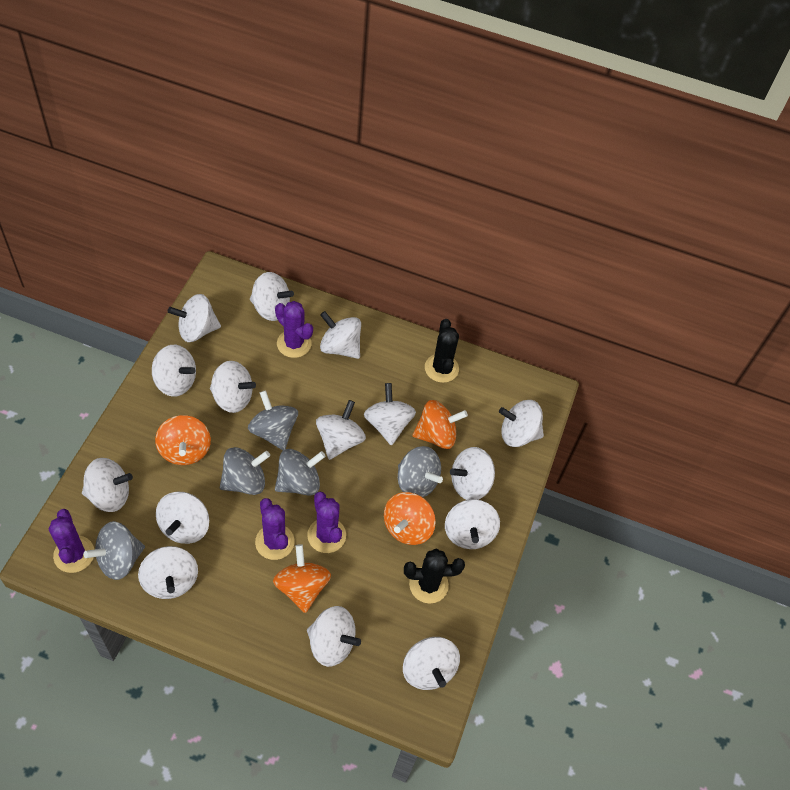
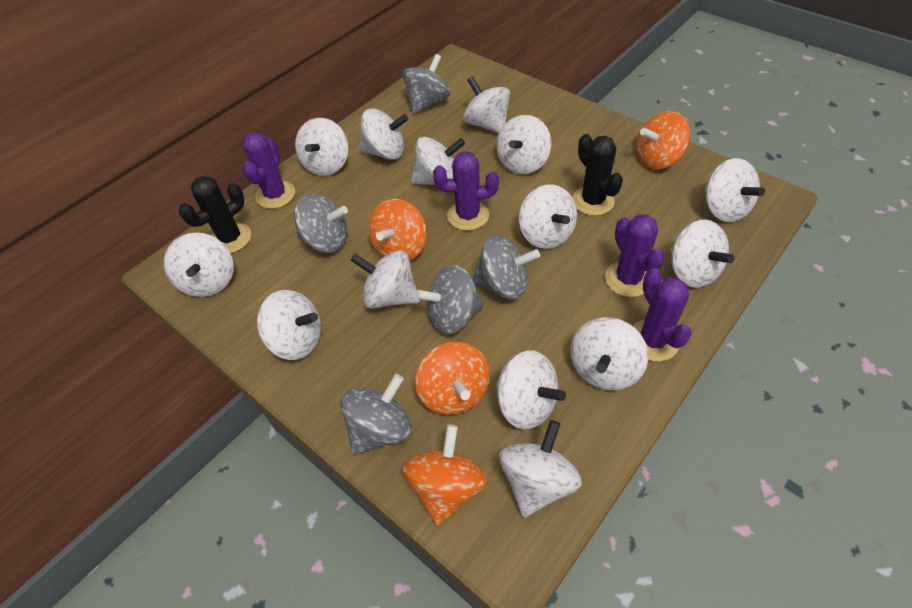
white spinning top: 15 -> 14

